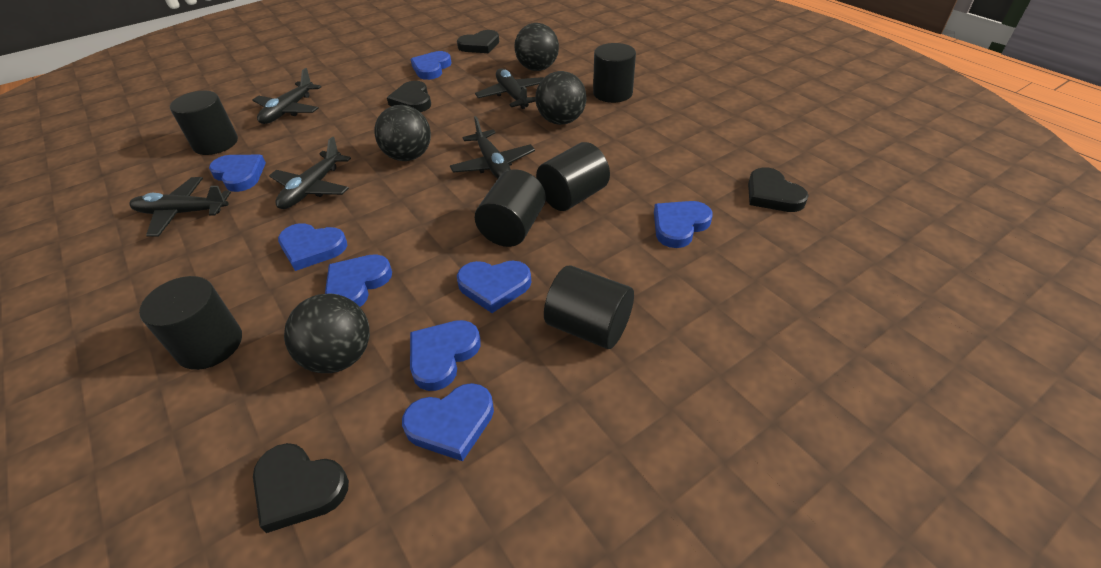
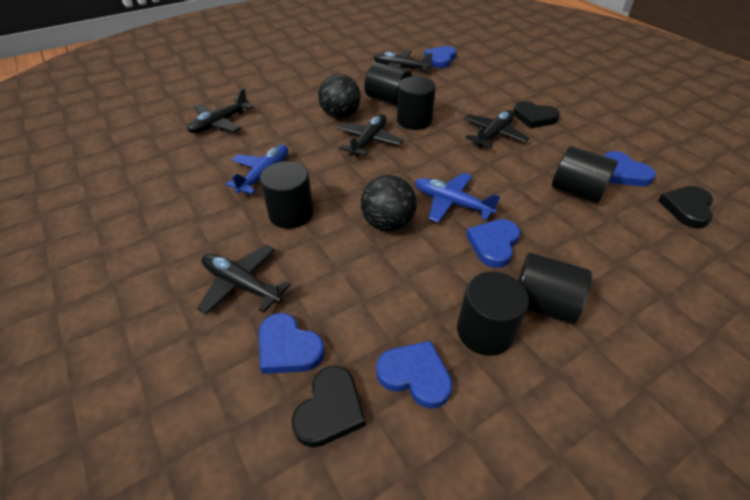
black ball: 4 -> 2
black heart: 4 -> 3
blue heart: 8 -> 5
blue plane: 0 -> 2

